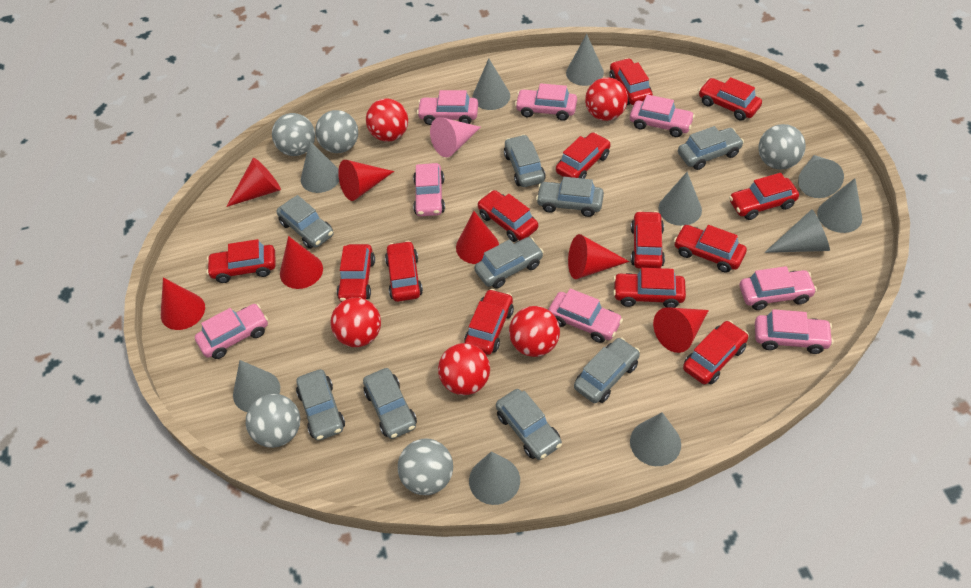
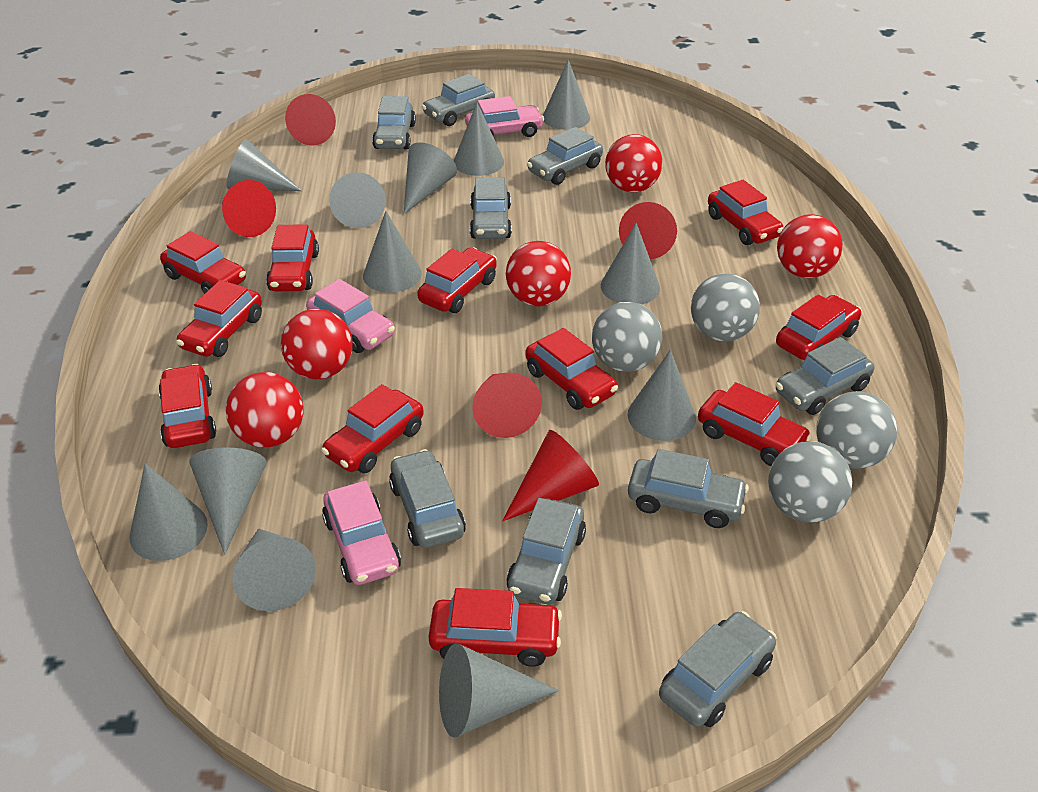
grey ball: 5 -> 4
grey cone: 10 -> 12
pink car: 8 -> 3
pink cone: 1 -> 0
red car: 13 -> 11
red cone: 7 -> 5

